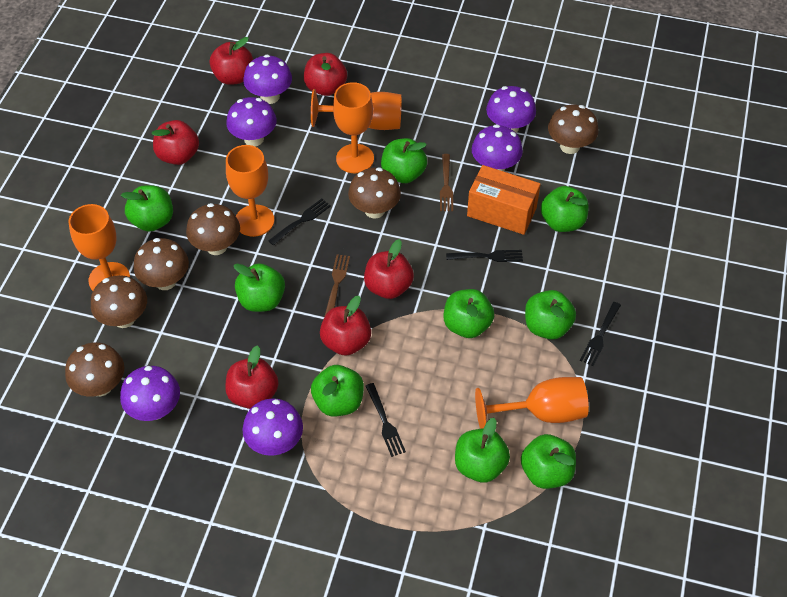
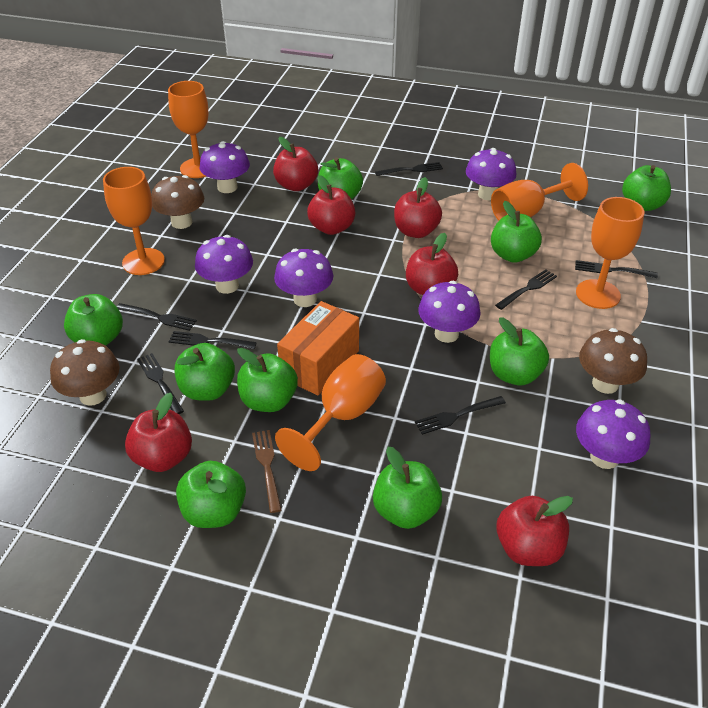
black fork: 4 -> 7
brown fork: 2 -> 1
brown mushroom: 6 -> 3

